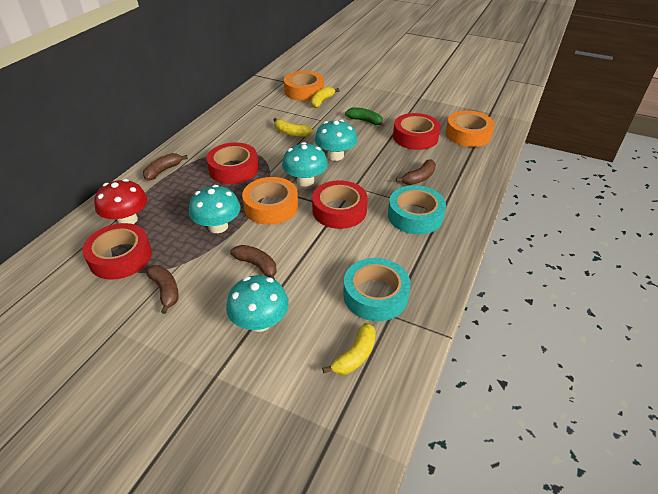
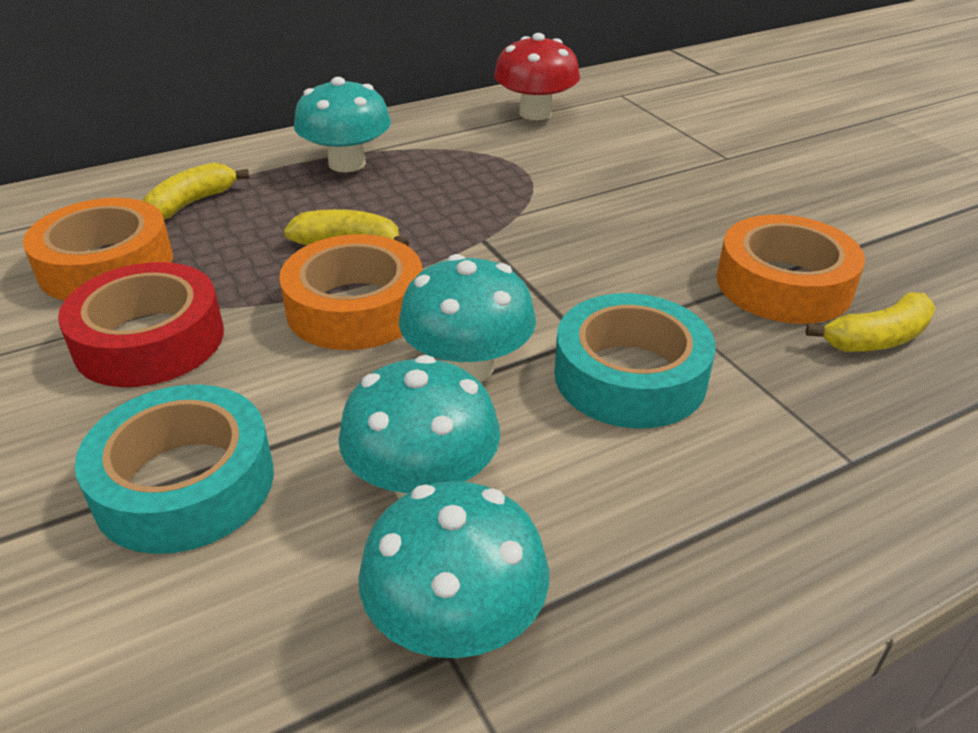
brown banana: 4 -> 0
green banana: 1 -> 0
red tape: 4 -> 1

